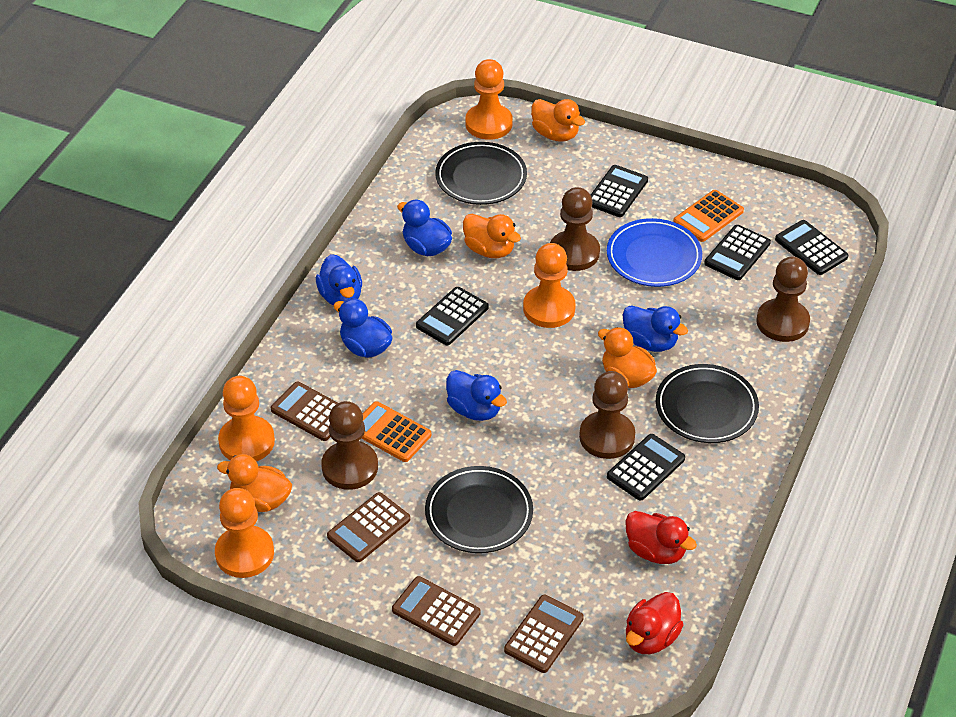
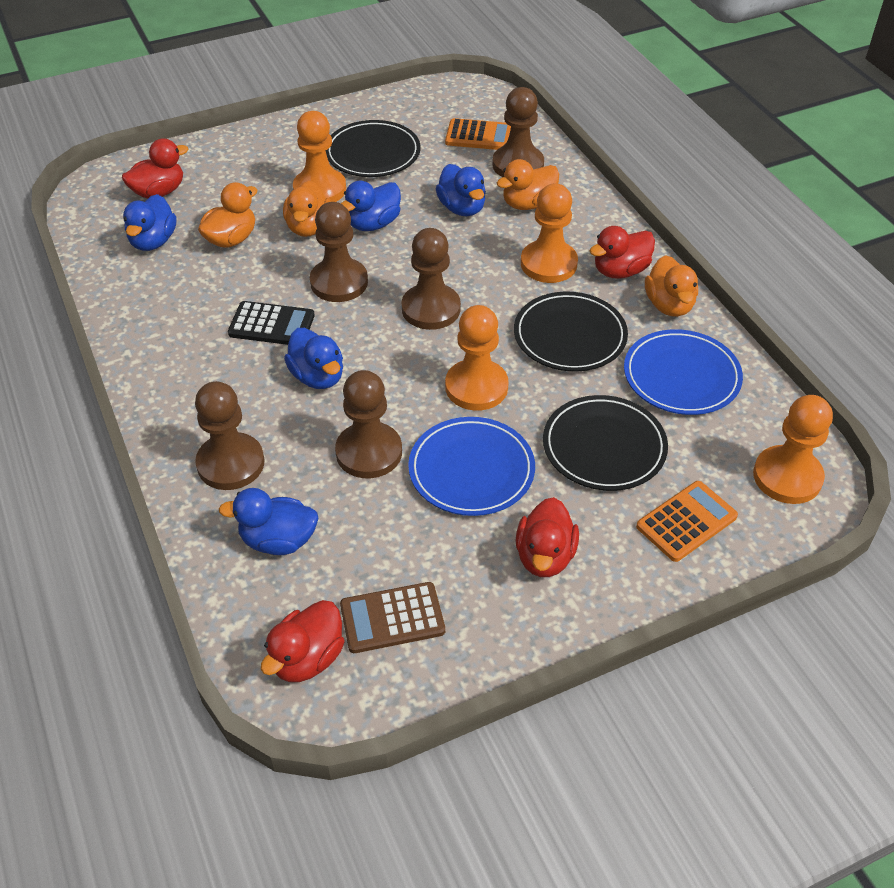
black calculator: 5 -> 1
blue plate: 1 -> 2
brown calculator: 4 -> 1
brown pawn: 4 -> 5
red duck: 2 -> 4

